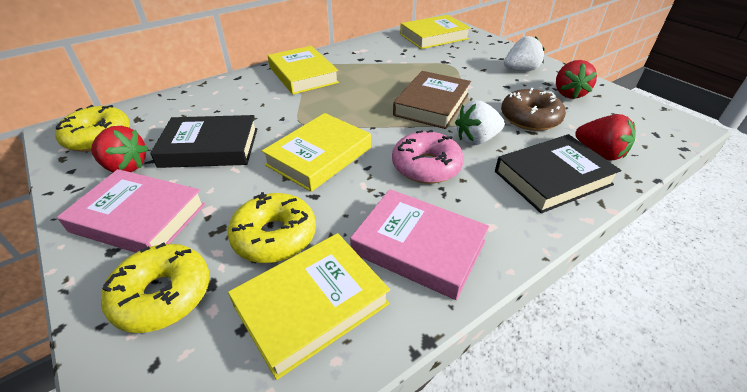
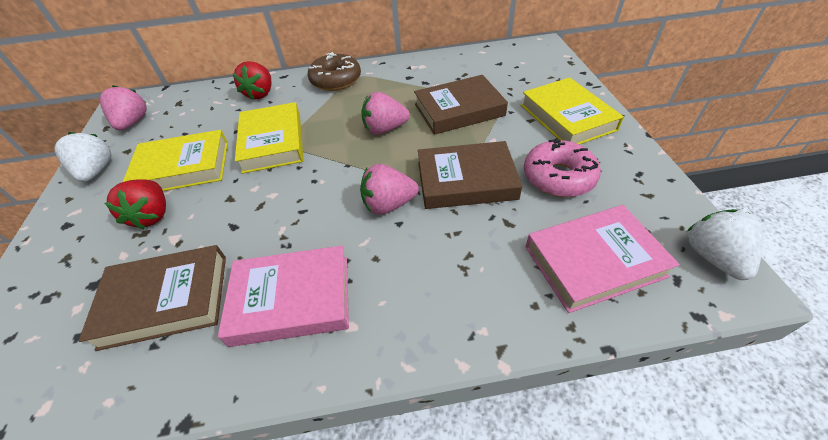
black book: 2 -> 0
brown book: 1 -> 3
pink strawberry: 0 -> 3
red strawberry: 3 -> 2
yellow book: 4 -> 3
yellow donut: 3 -> 0

